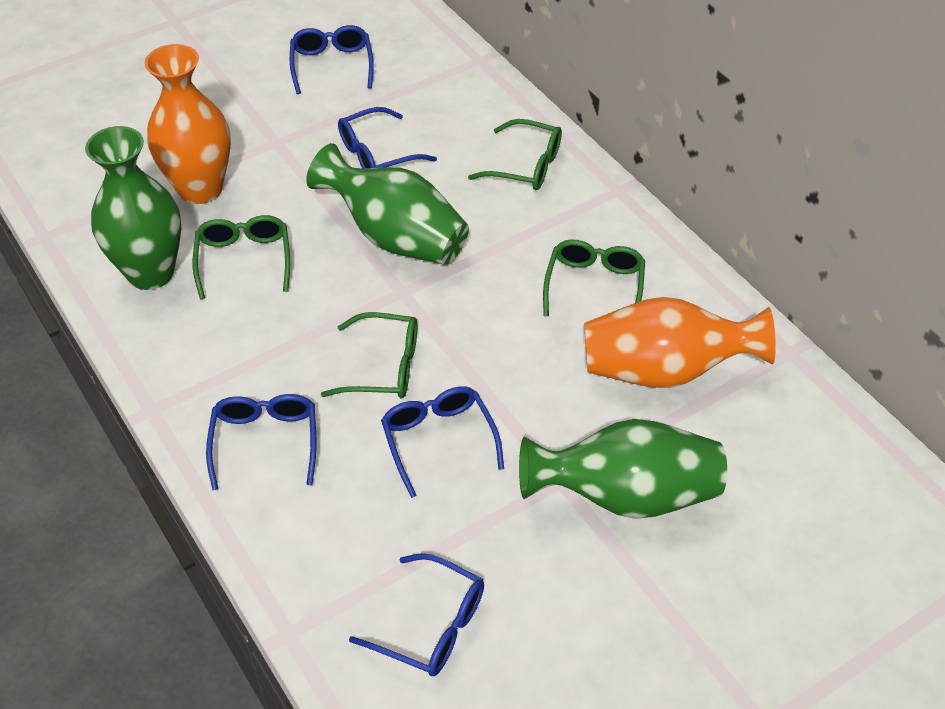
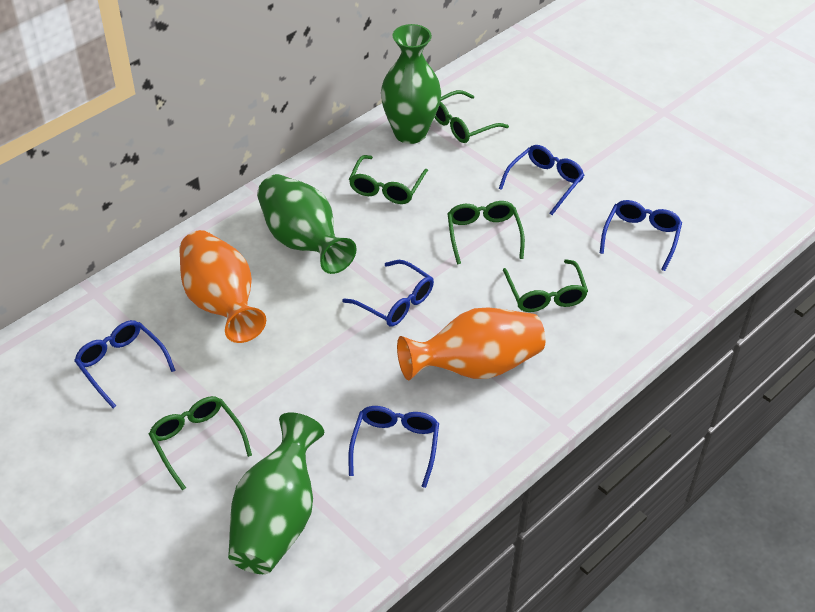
green glasses: 4 -> 5

